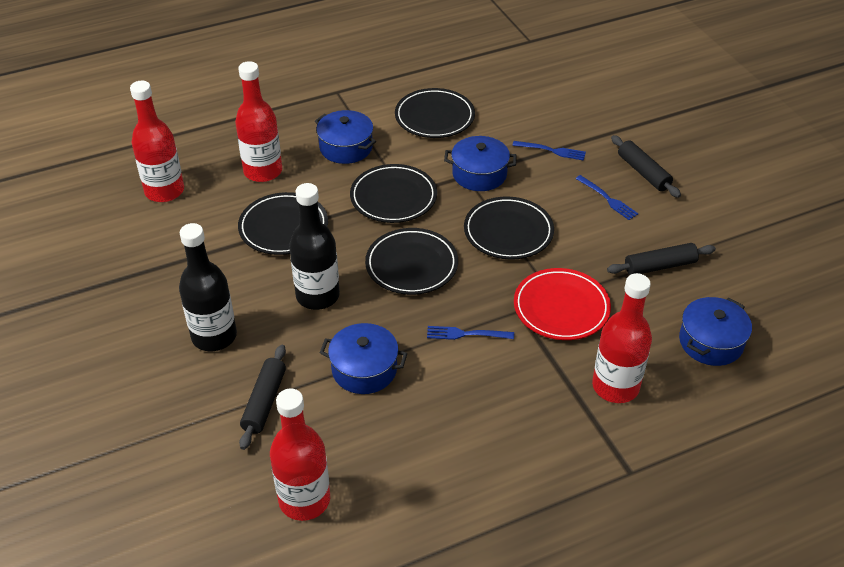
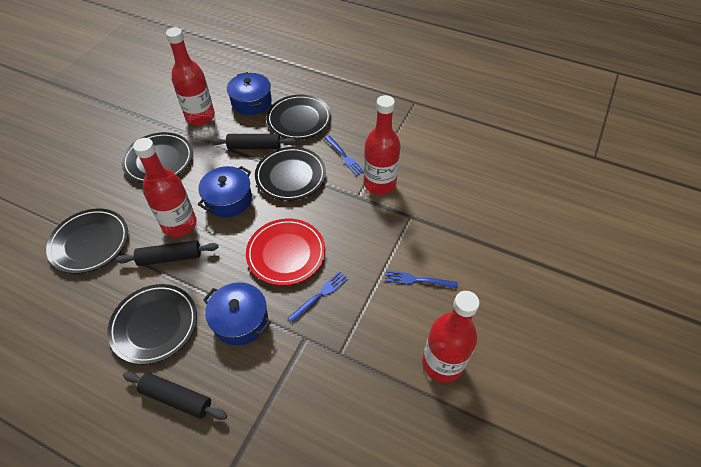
black bottle: 2 -> 0
blue pot: 4 -> 3

